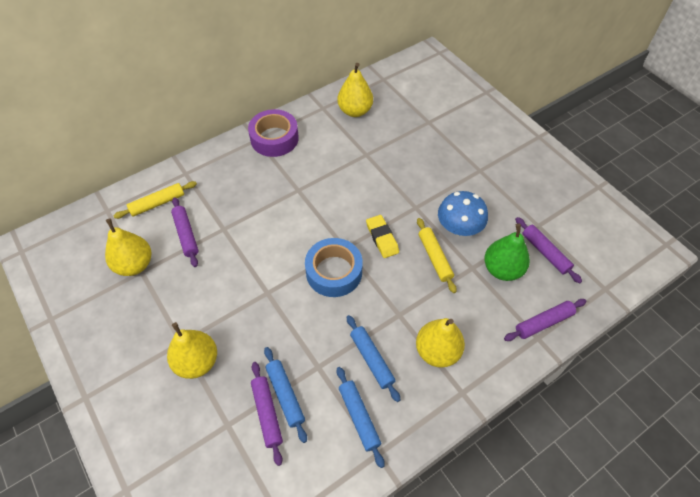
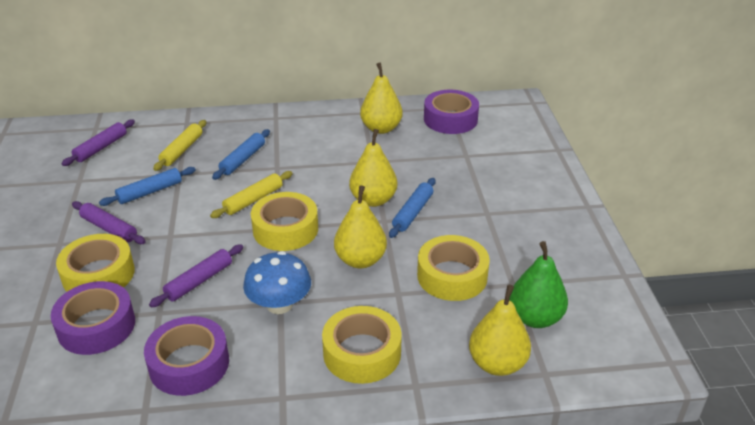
blue tape: 1 -> 0
purple rolling pin: 4 -> 3
purple tape: 1 -> 3
yellow eraser: 1 -> 0
yellow tape: 0 -> 4

